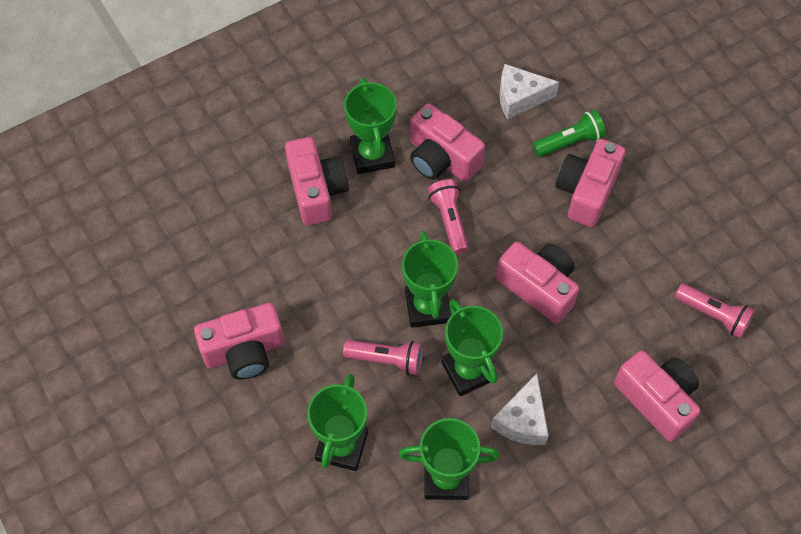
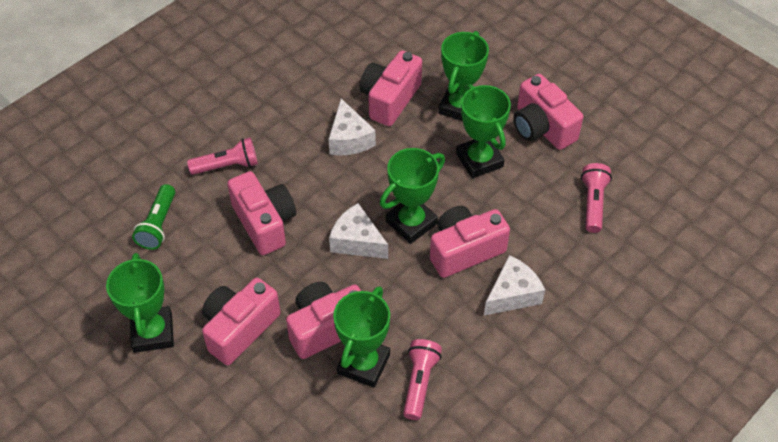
white cheese: 2 -> 3

